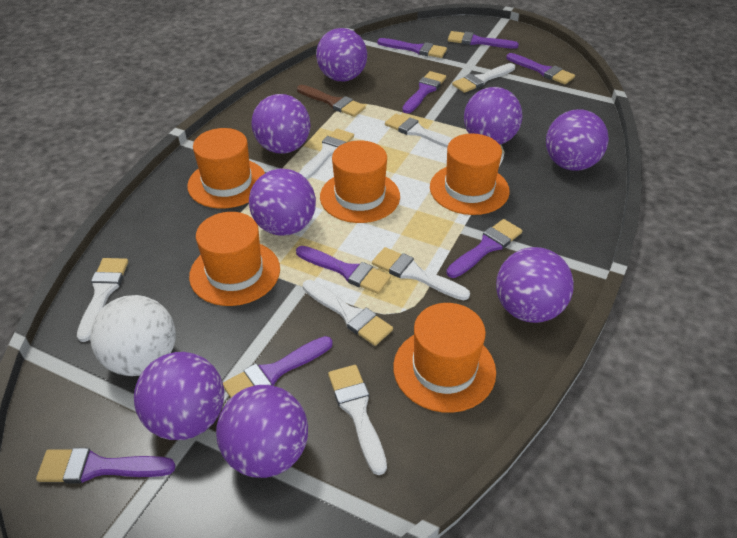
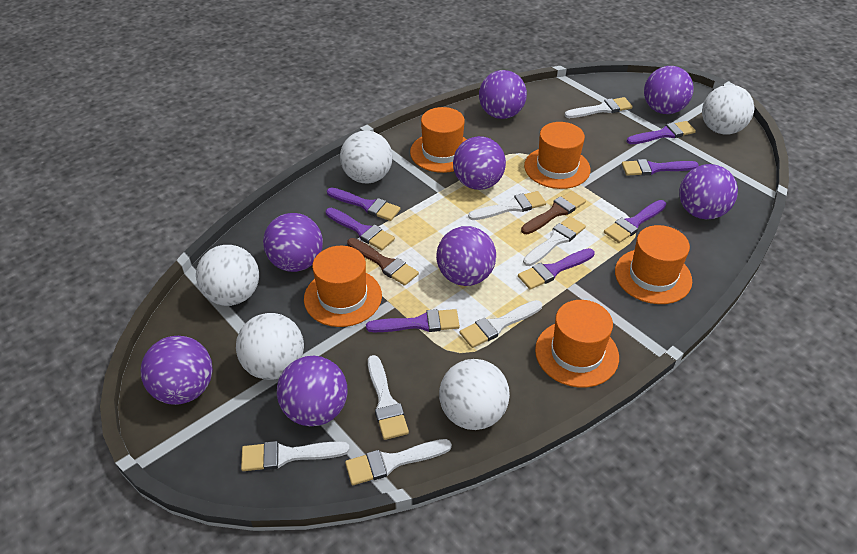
brown brush: 1 -> 2
purple brush: 8 -> 7
white ball: 1 -> 5

